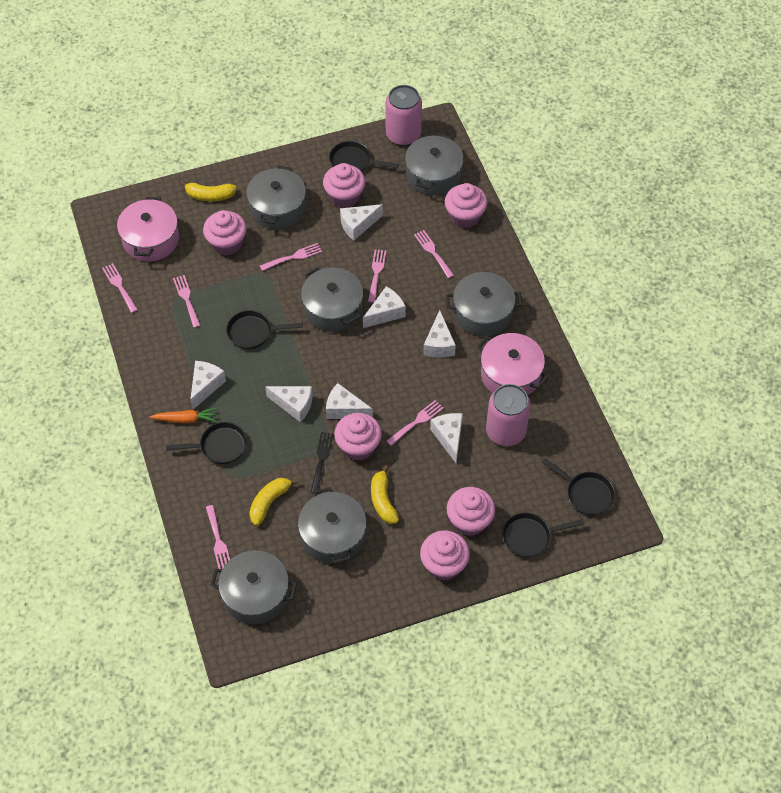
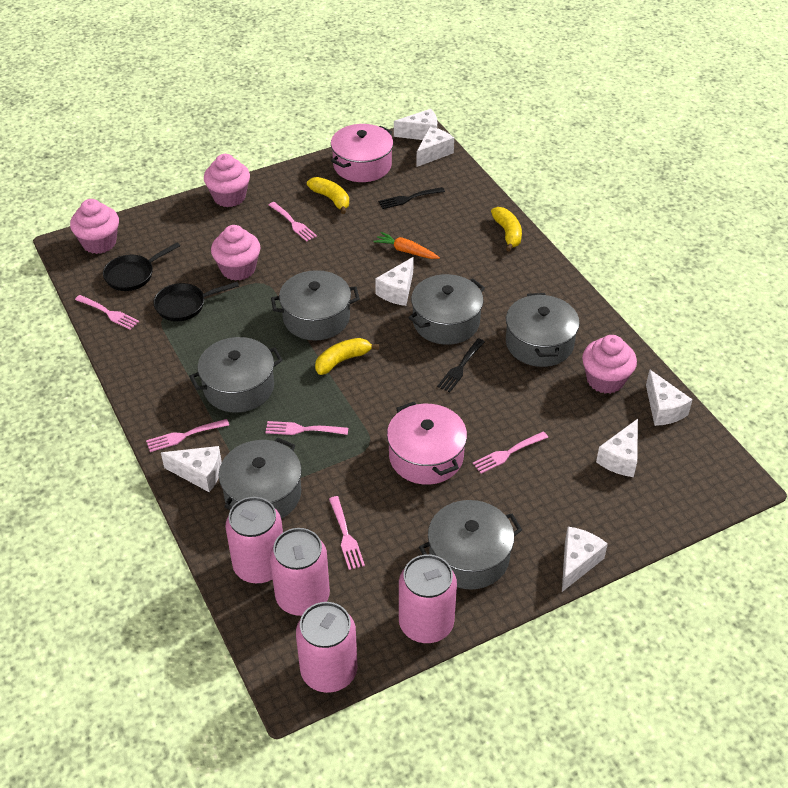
black fork: 1 -> 2
black pan: 5 -> 2
pink can: 2 -> 4
pink cupcake: 6 -> 4
pink fork: 7 -> 6

